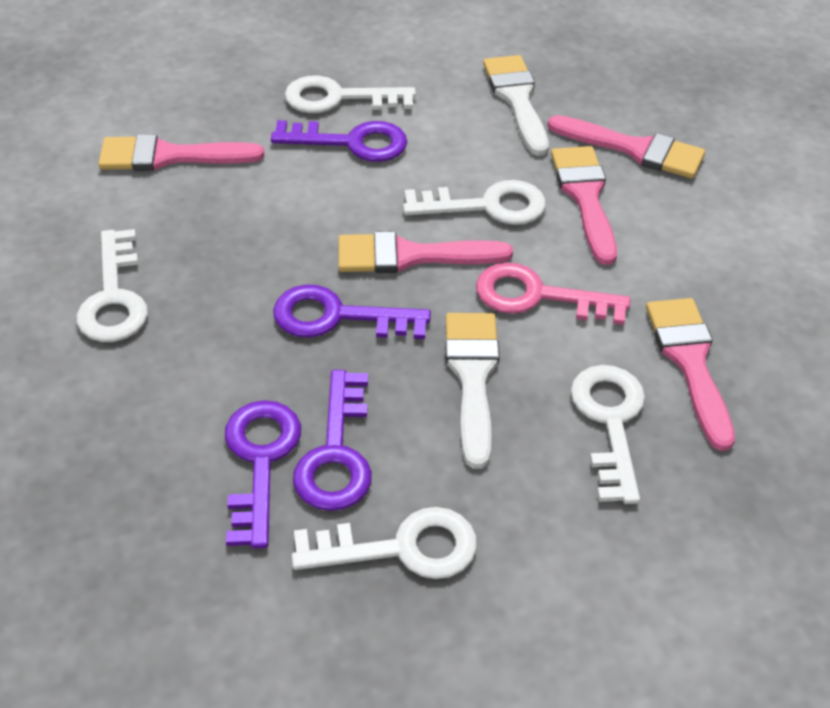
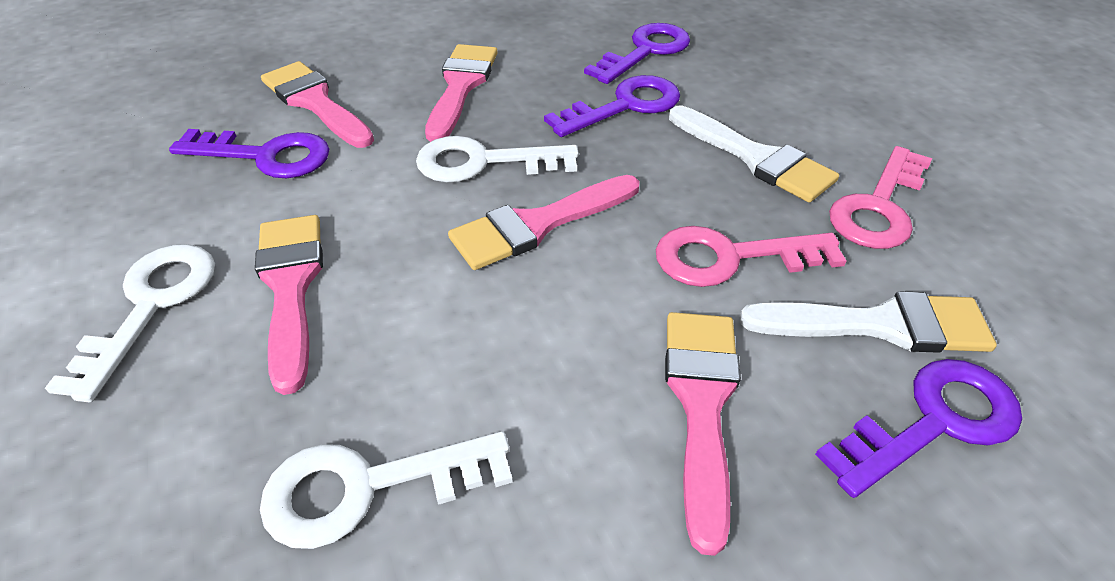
pink key: 1 -> 2
white key: 5 -> 3

